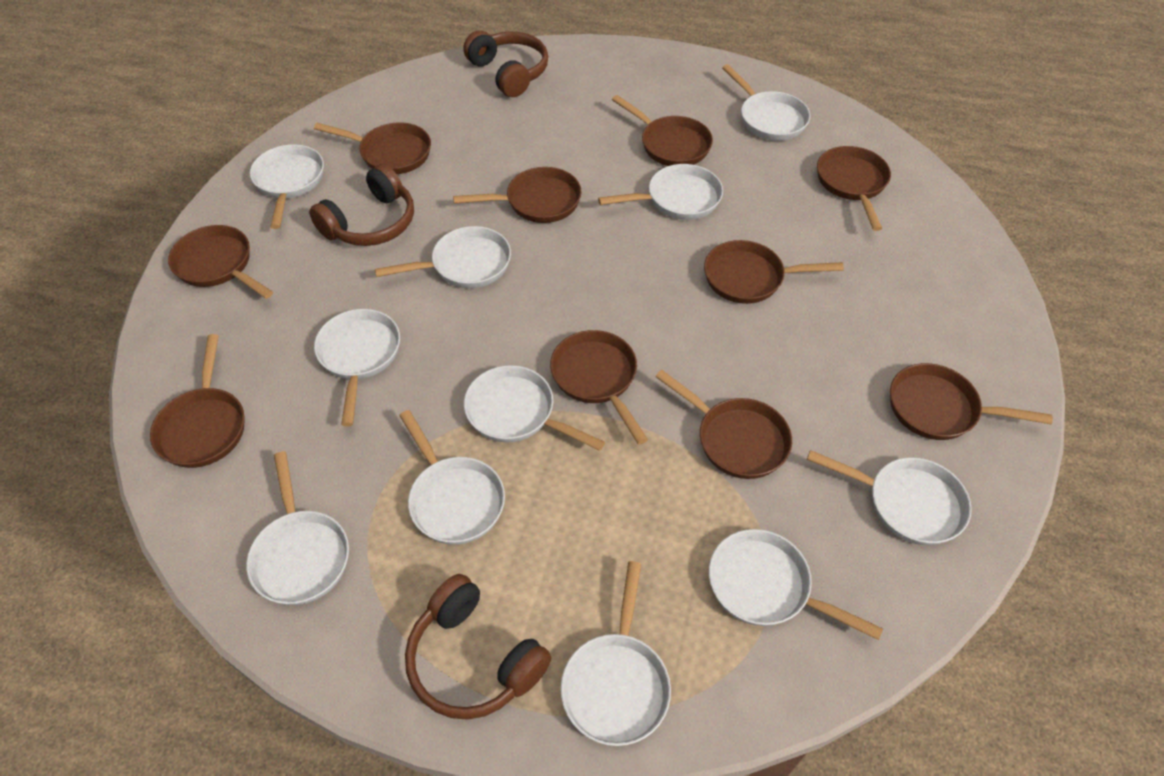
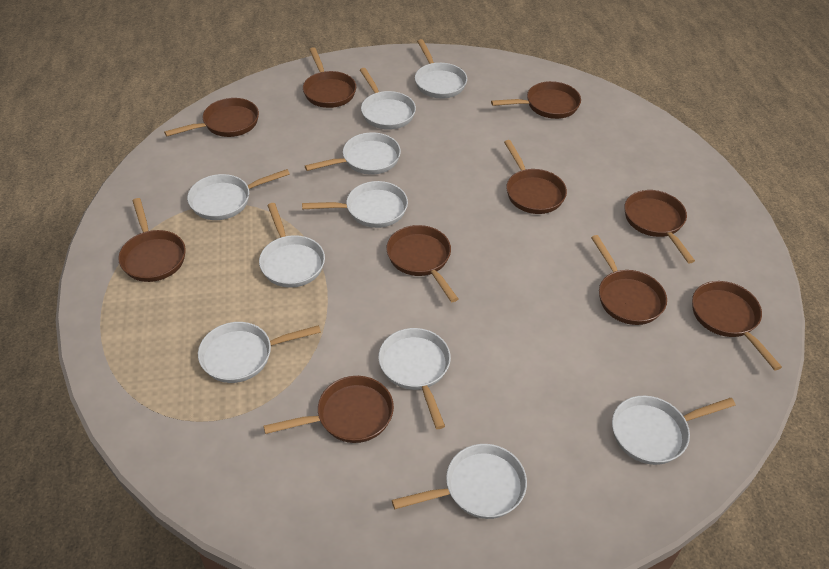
brown headphones: 3 -> 0
white pan: 11 -> 10

